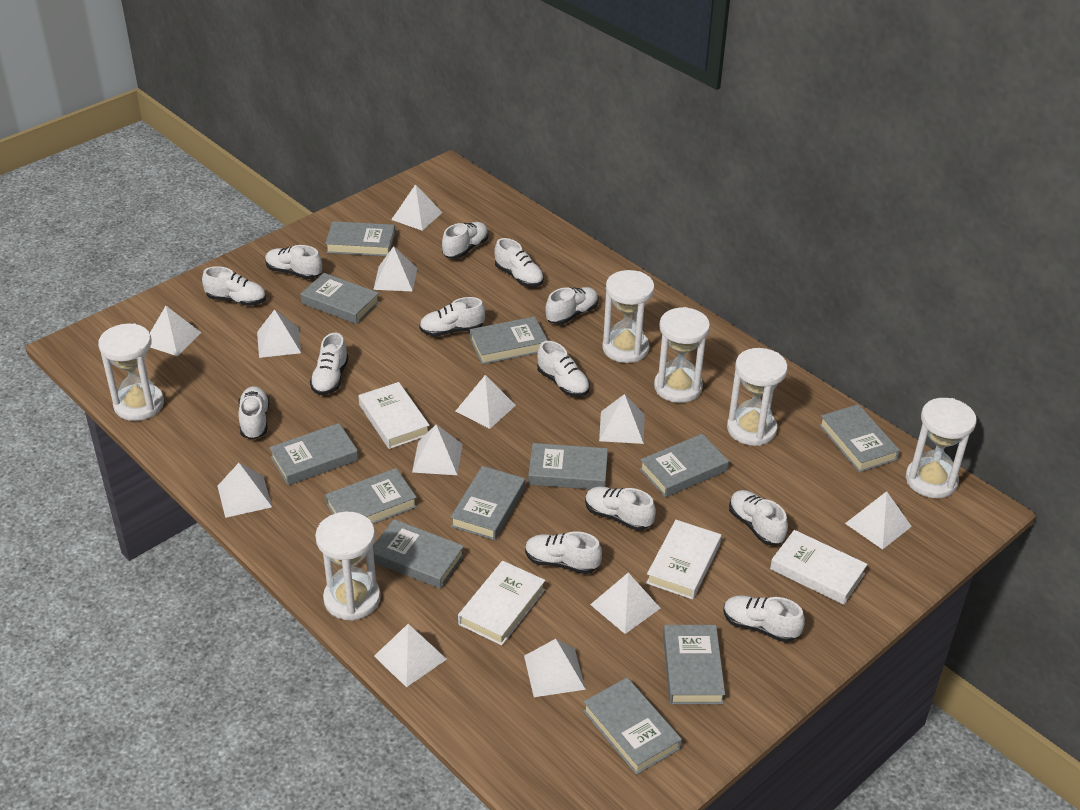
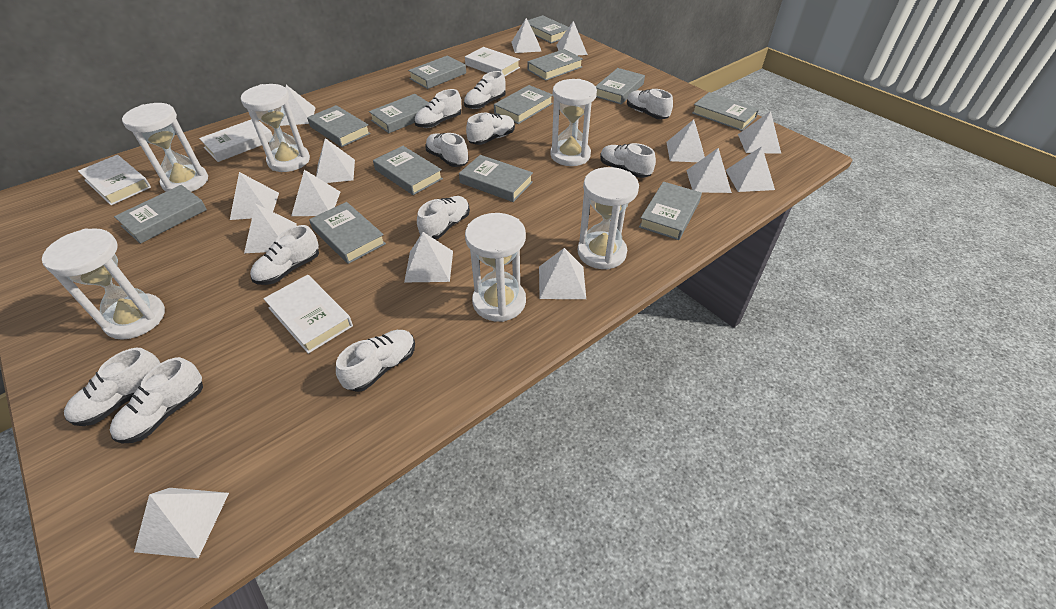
grey book: 12 -> 13
white pyramid: 12 -> 14
white shoe: 13 -> 11

